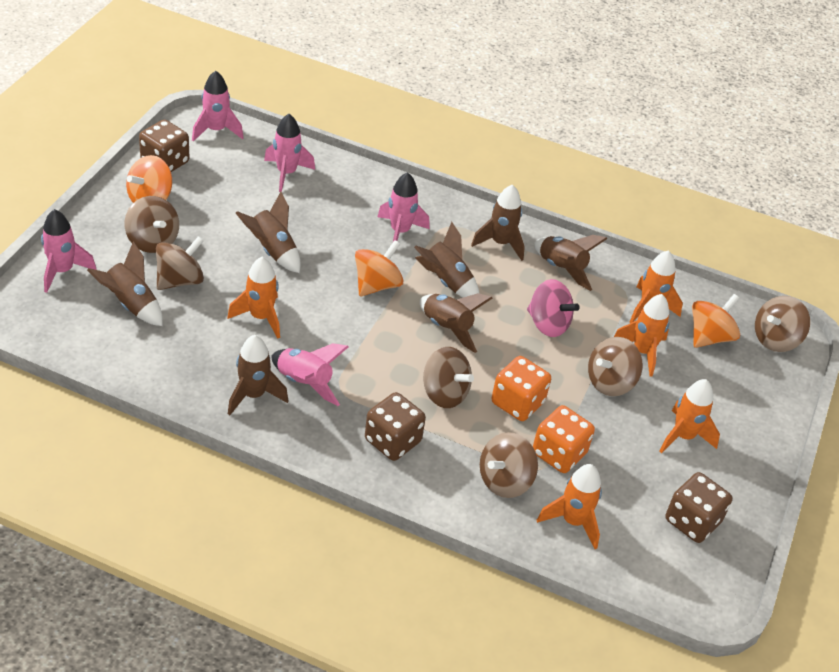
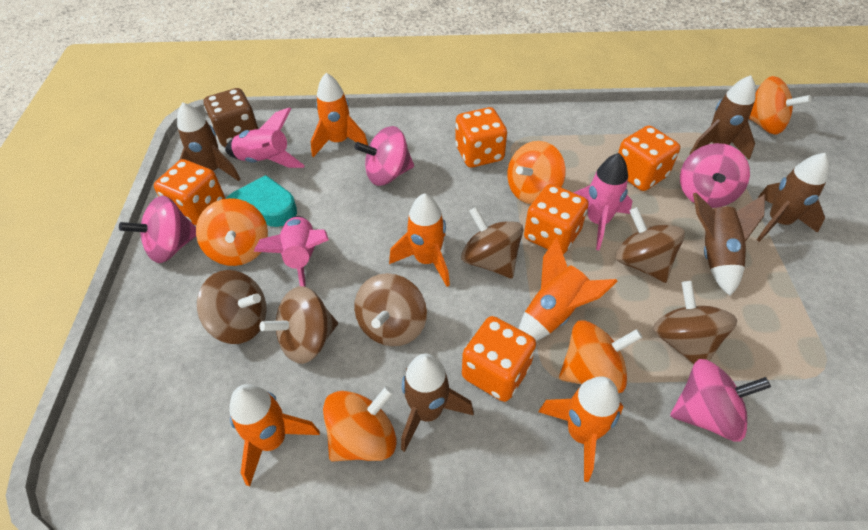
brown dice: 3 -> 1
brown rocket: 7 -> 5
orange dice: 2 -> 5
orange spinning top: 3 -> 5
pink rocket: 5 -> 3
pink spinning top: 1 -> 4
turquoise heart: 0 -> 1

